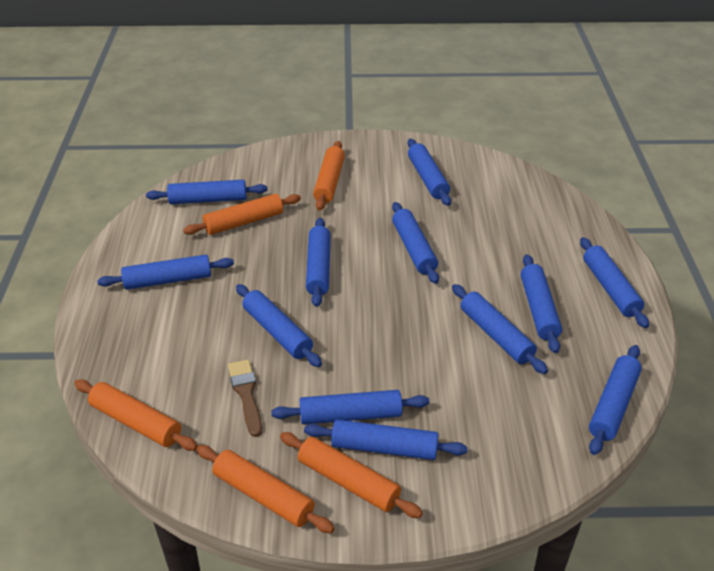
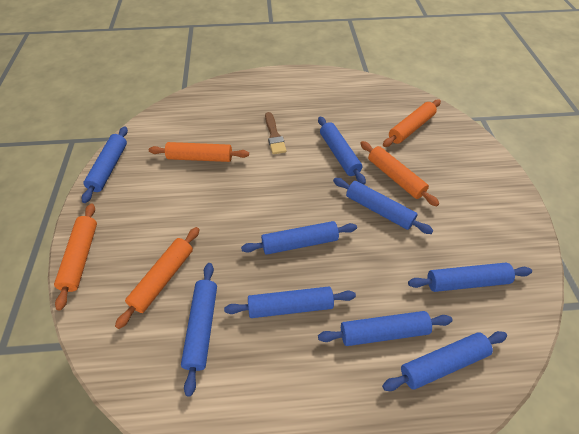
blue rolling pin: 12 -> 9

